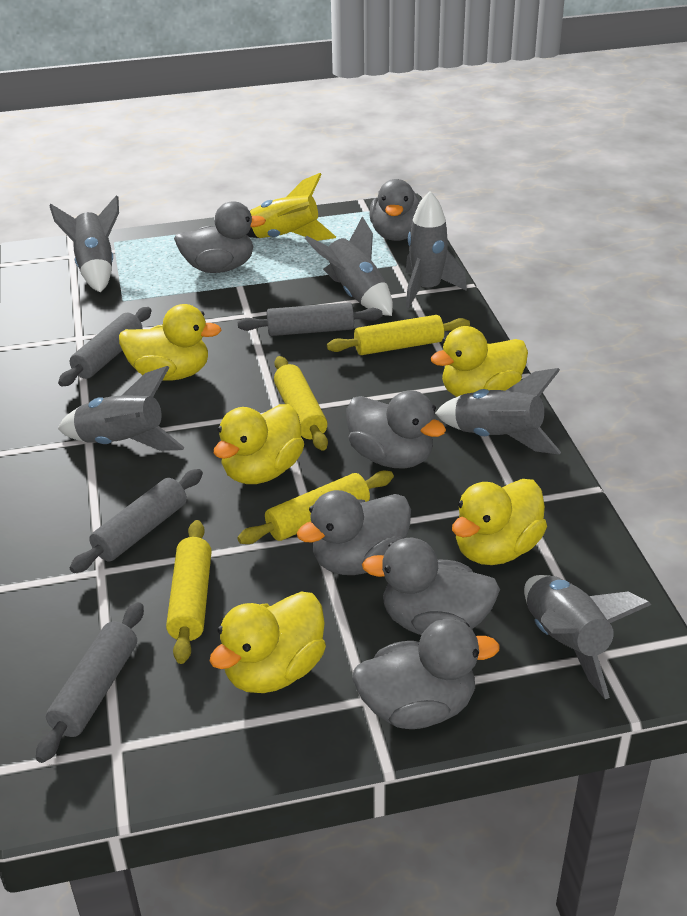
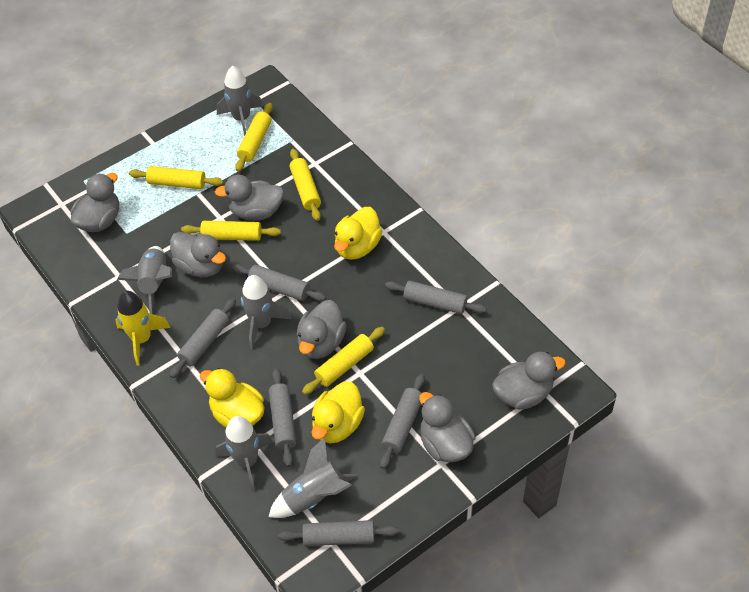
grey rocket: 6 -> 5
grey rolling pin: 4 -> 6
yellow duck: 5 -> 3
yellow rolling pin: 4 -> 5

